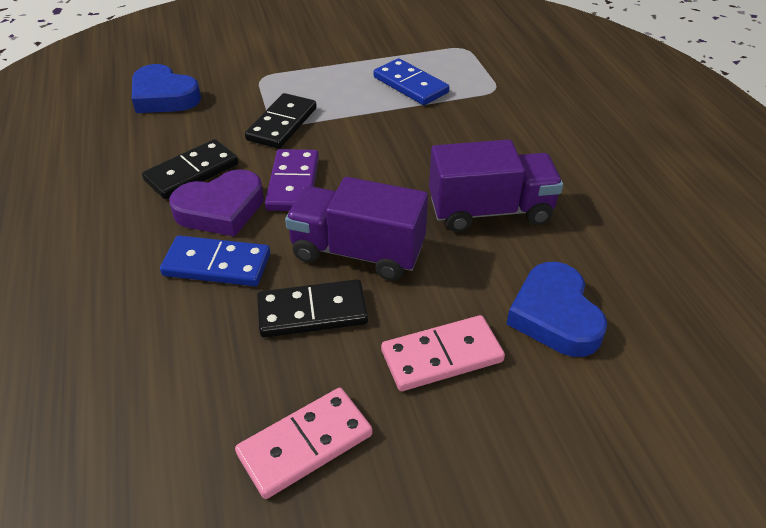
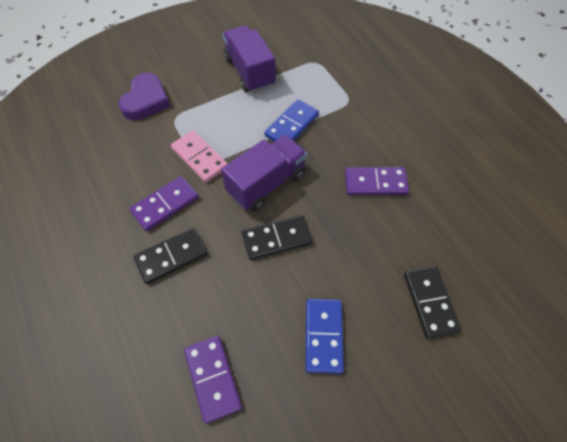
blue heart: 2 -> 0
pink domino: 2 -> 1
purple domino: 1 -> 3

